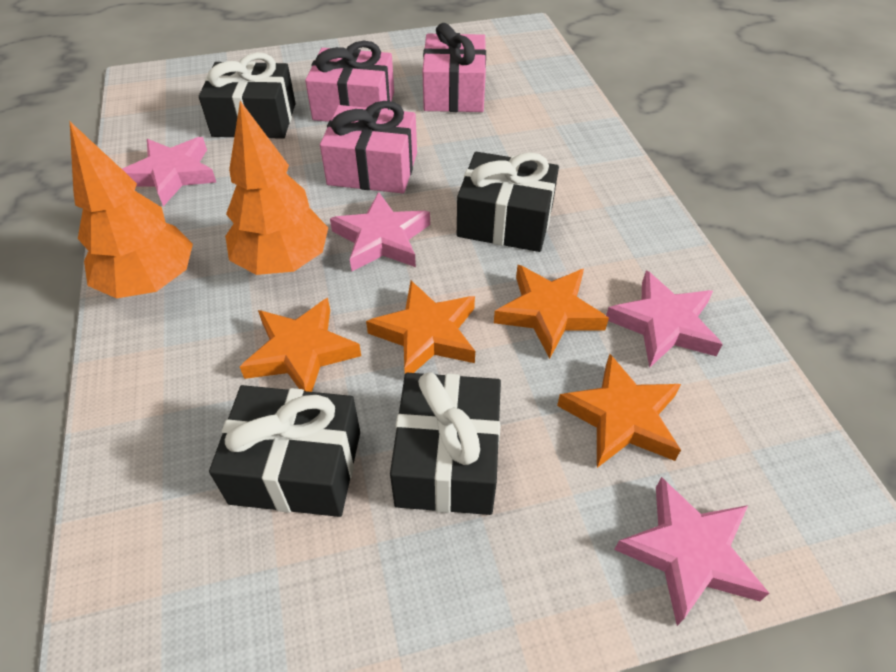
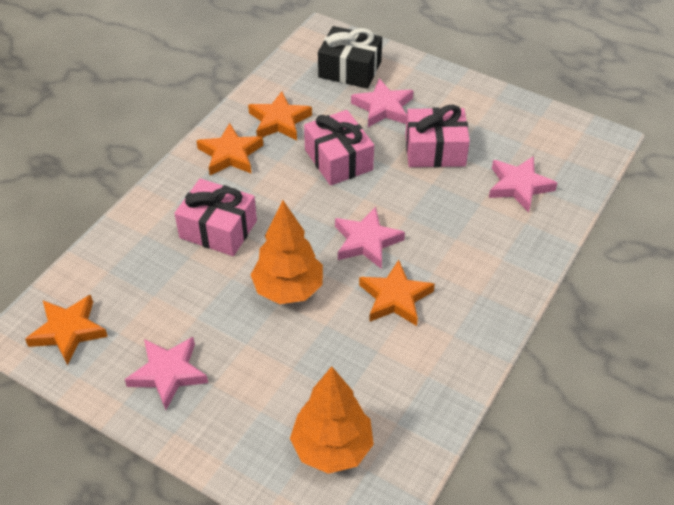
black gift: 4 -> 1

